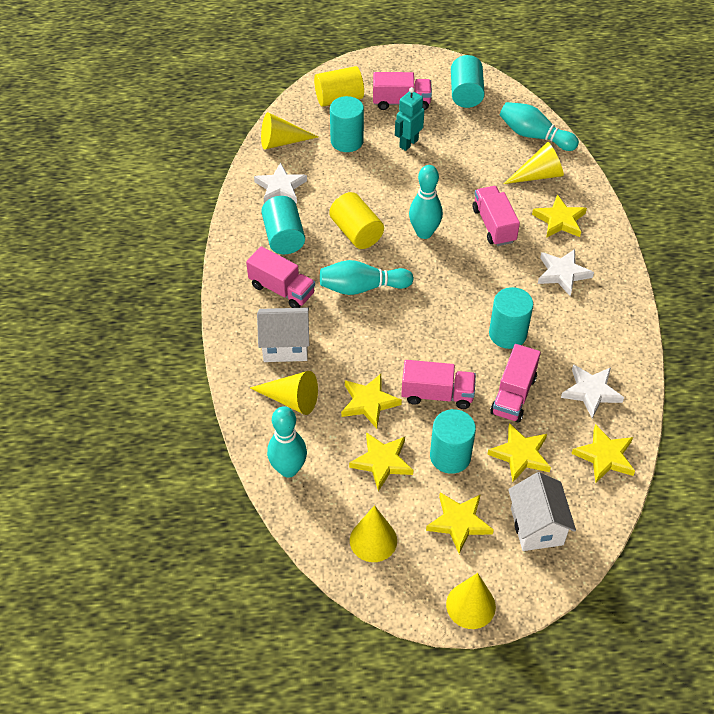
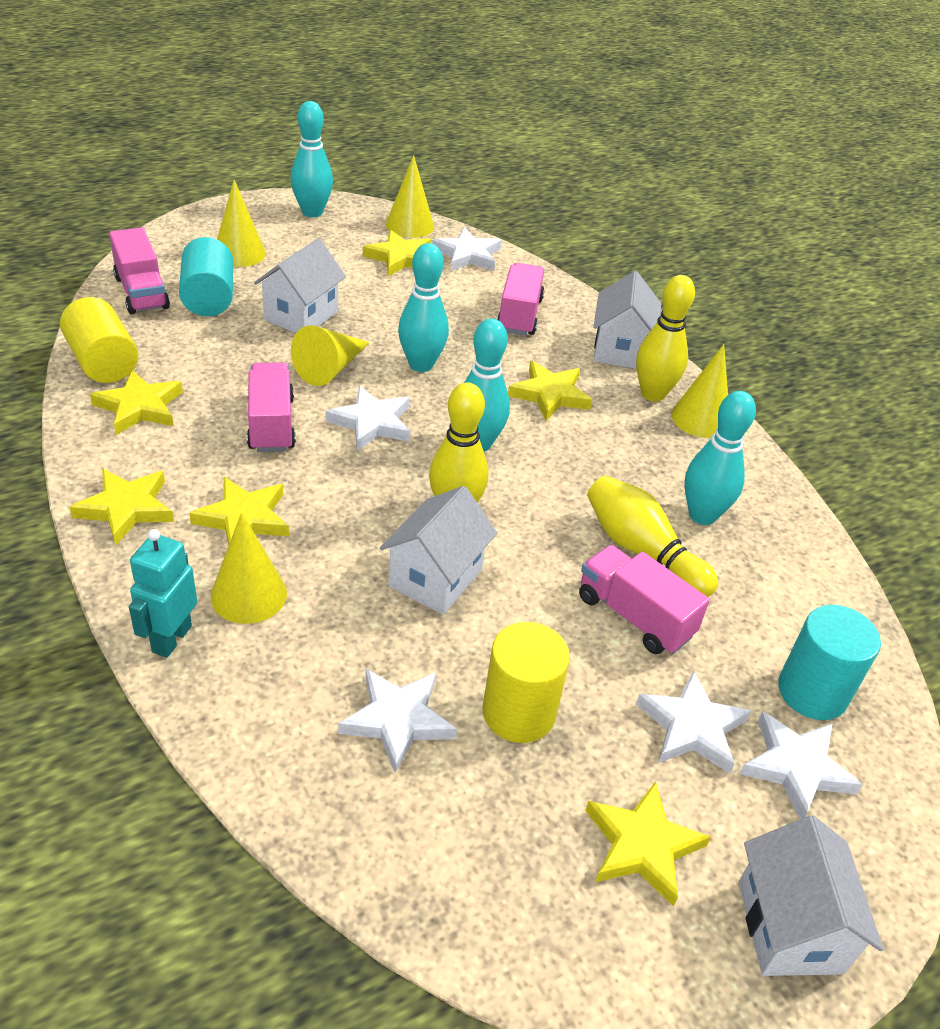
pink truck: 5 -> 4
turquoise cylinder: 5 -> 2
white house: 2 -> 4
white star: 3 -> 5
yellow bowling pin: 0 -> 3

